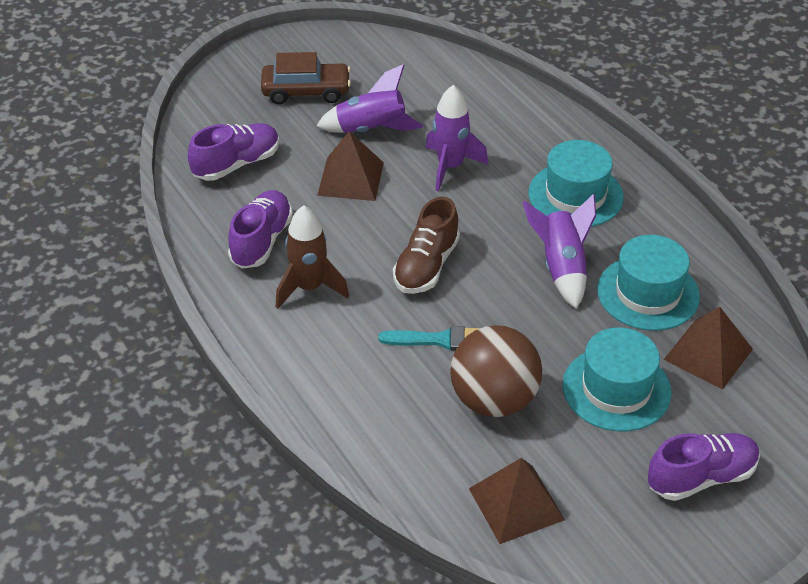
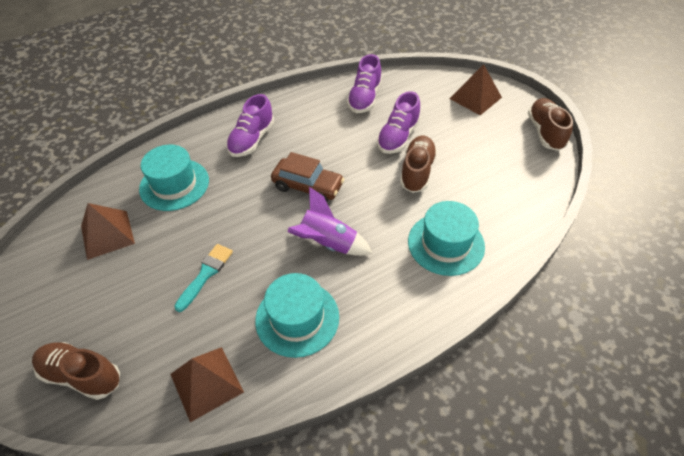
brown ball: 1 -> 0
brown rocket: 1 -> 0
brown shoe: 1 -> 3
purple rocket: 3 -> 1

